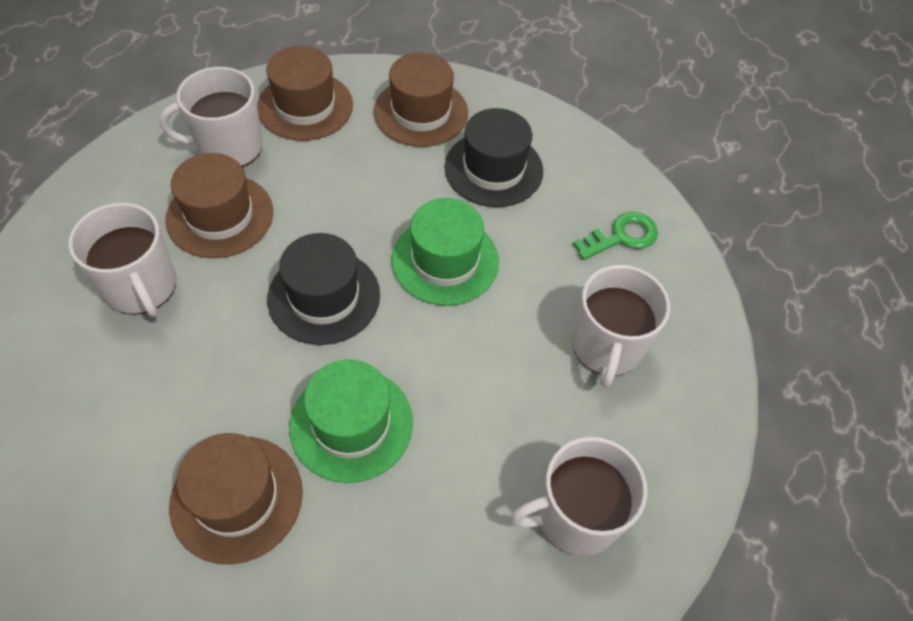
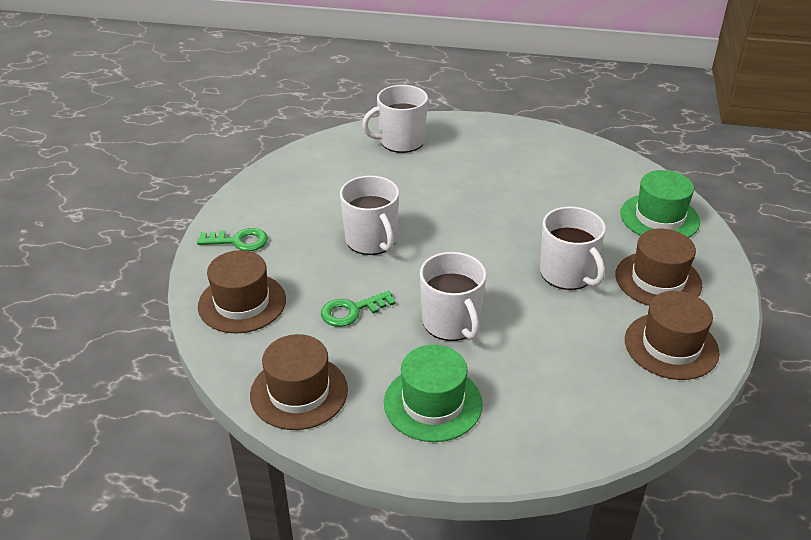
black hat: 2 -> 0
green key: 1 -> 2

